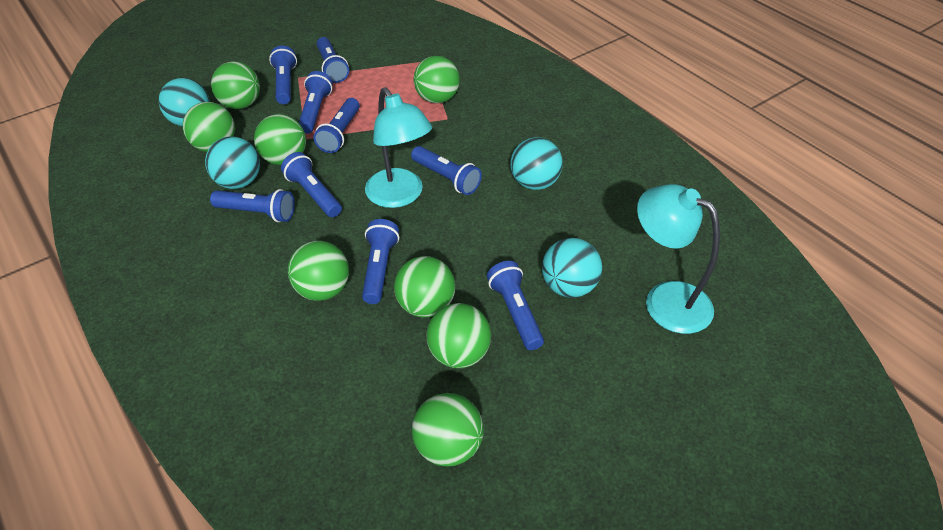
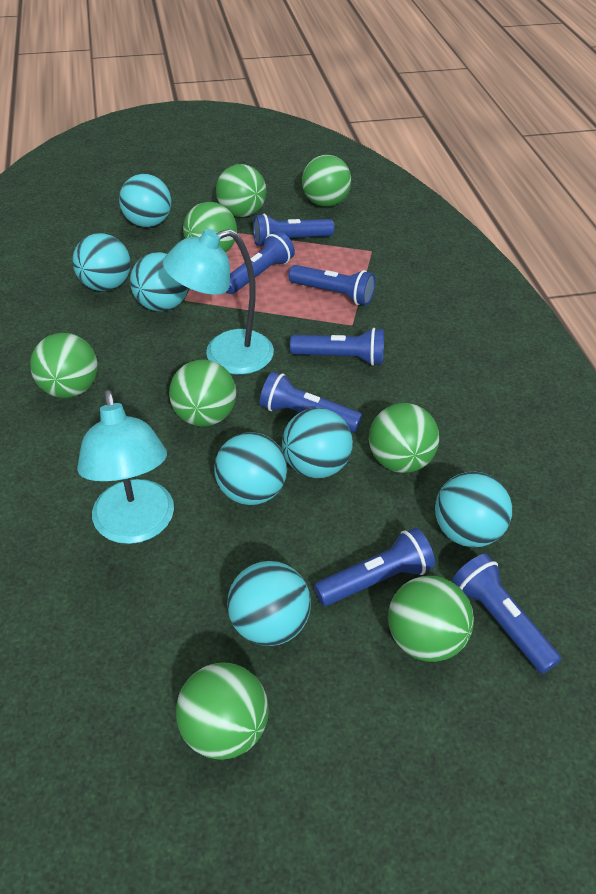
blue flashlight: 9 -> 7
turquoise ball: 4 -> 7

